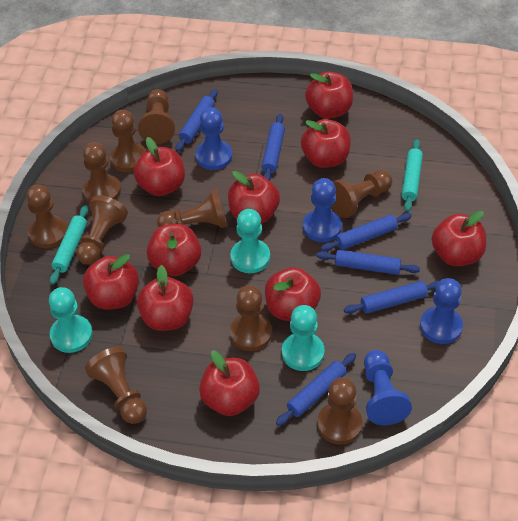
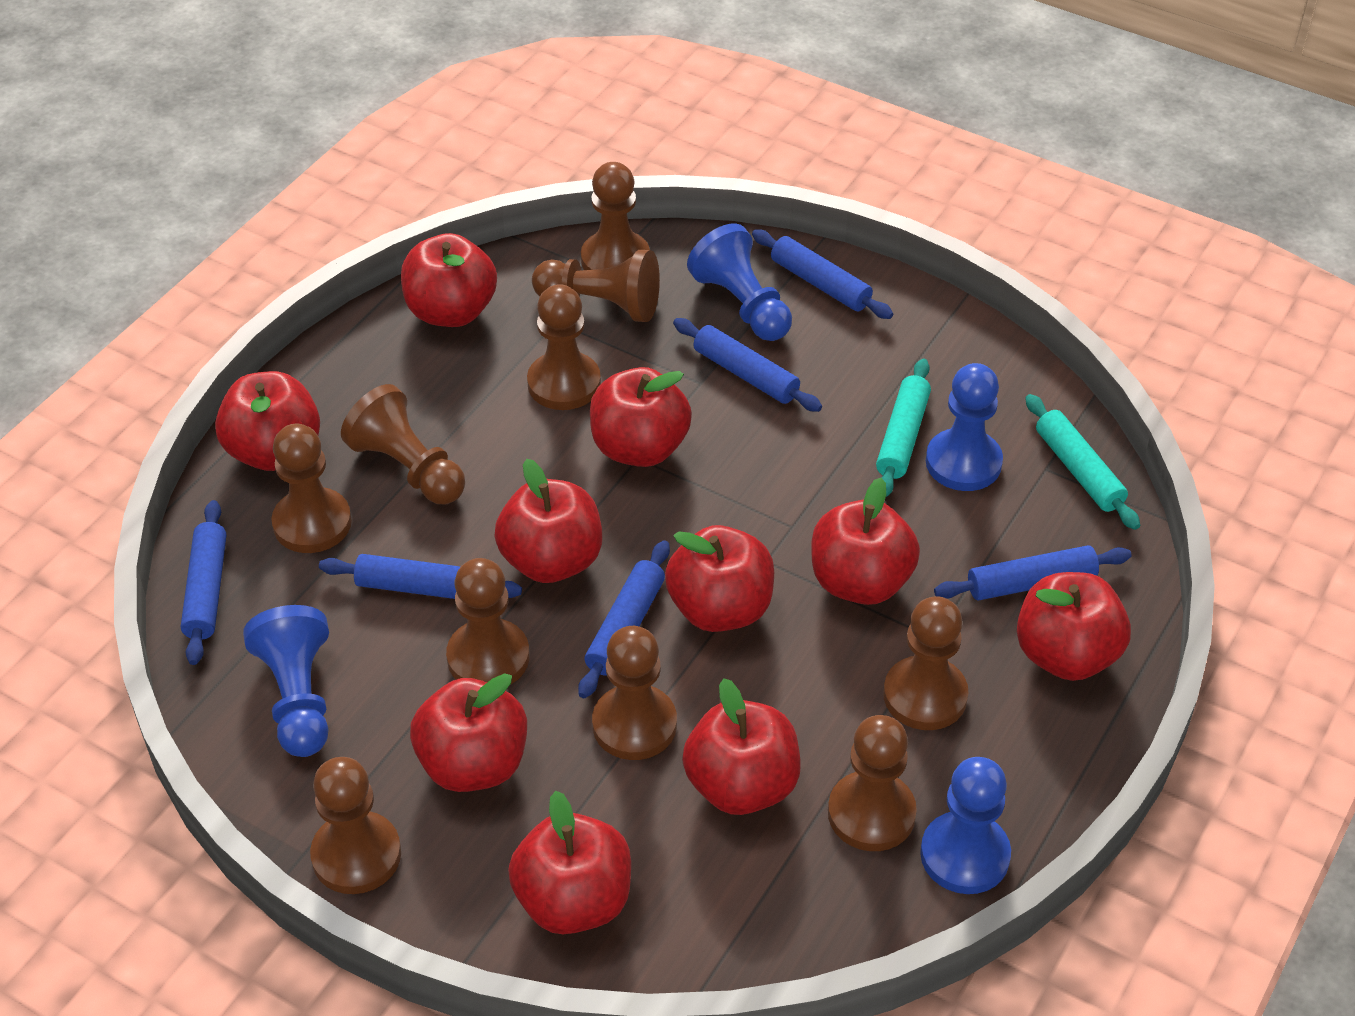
turquoise pawn: 3 -> 0

